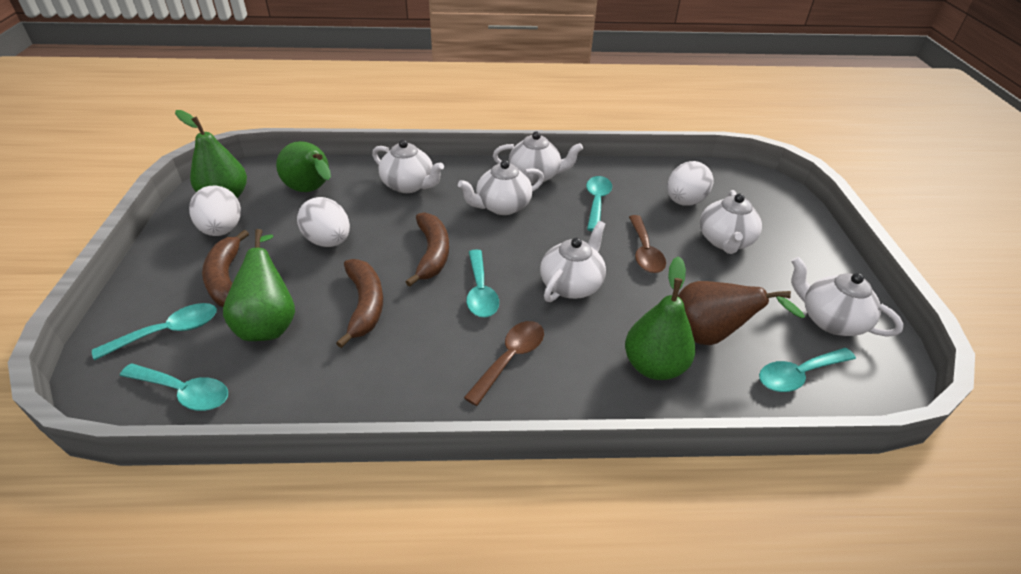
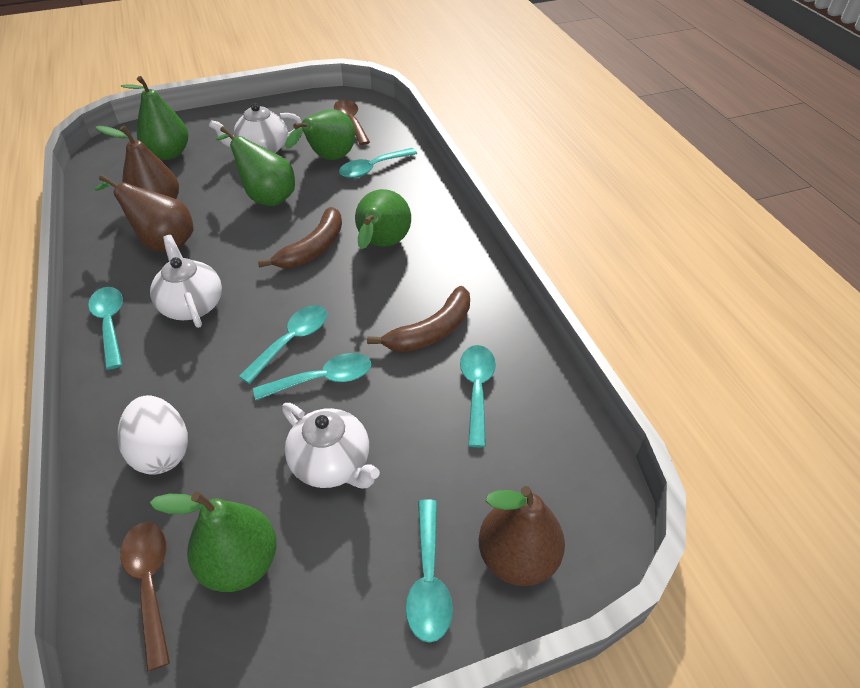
brown banana: 3 -> 2
brown pear: 1 -> 3
green pear: 4 -> 5
turquoise spoon: 5 -> 6
white egg: 3 -> 1
white teapot: 6 -> 3

